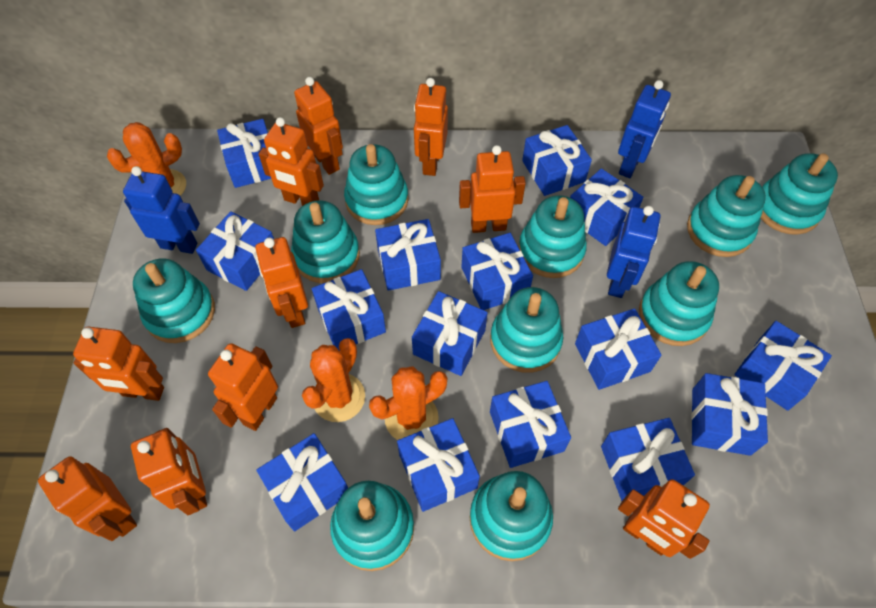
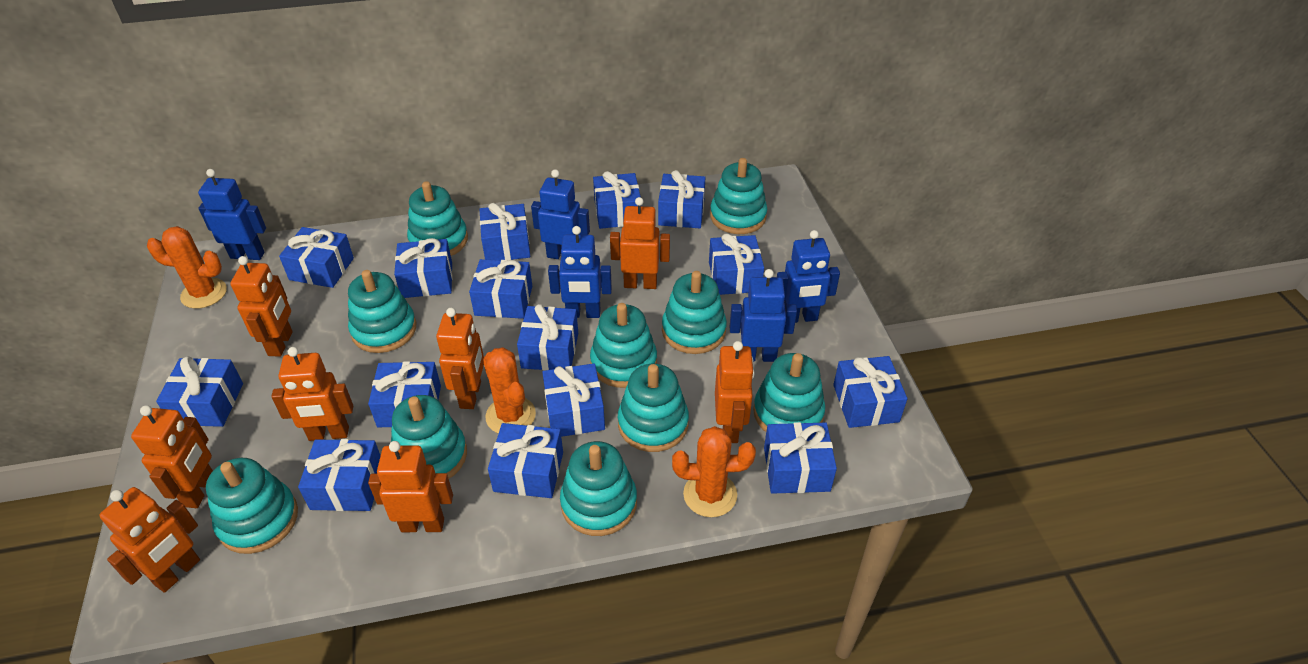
blue robot: 3 -> 5
orange robot: 10 -> 8

